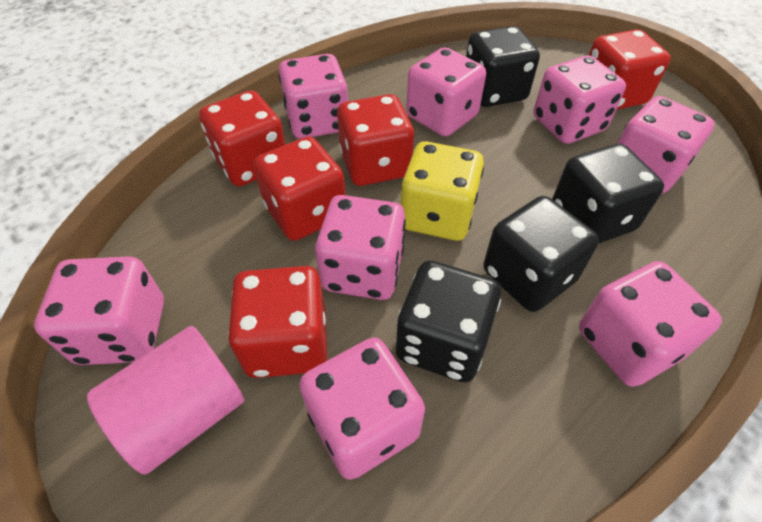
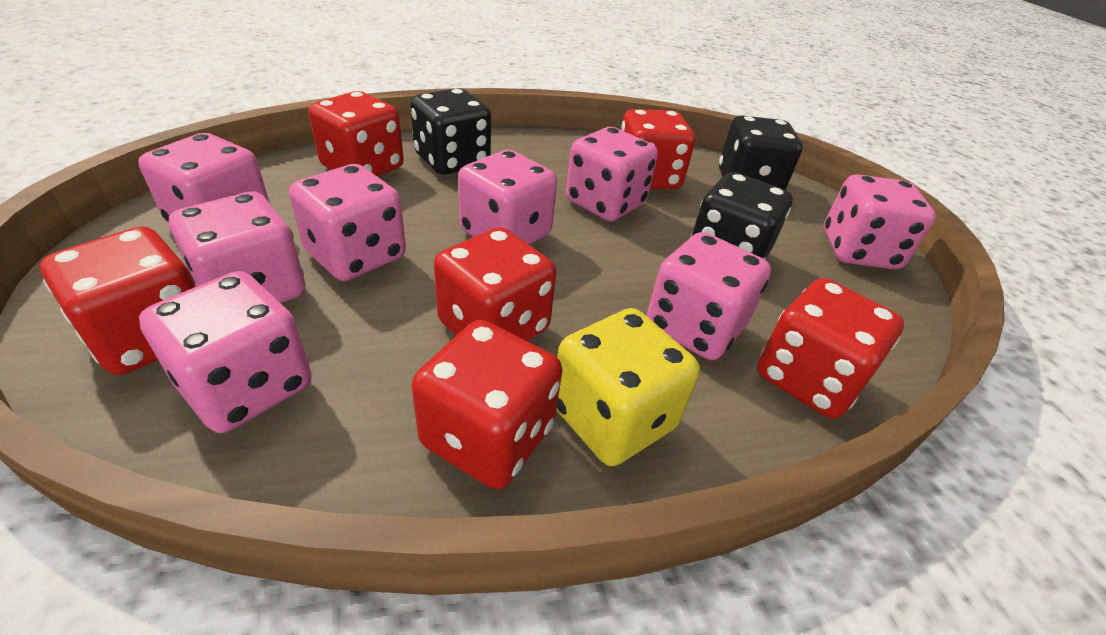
black dice: 4 -> 3
pink cylinder: 1 -> 0
red dice: 5 -> 6

